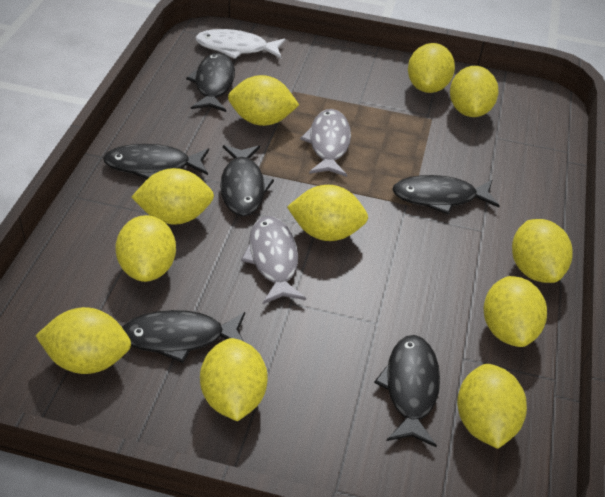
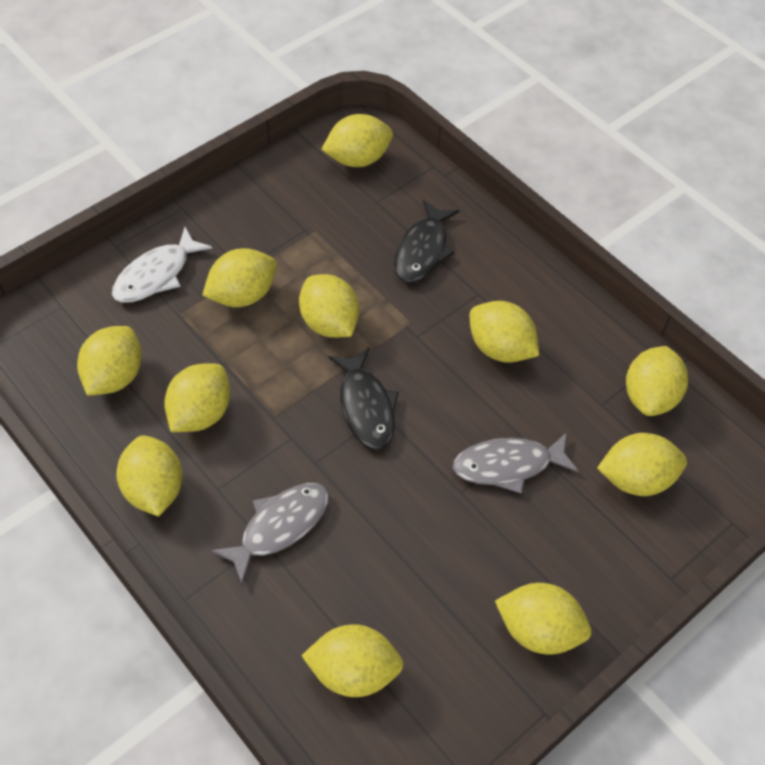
black fish: 6 -> 2

